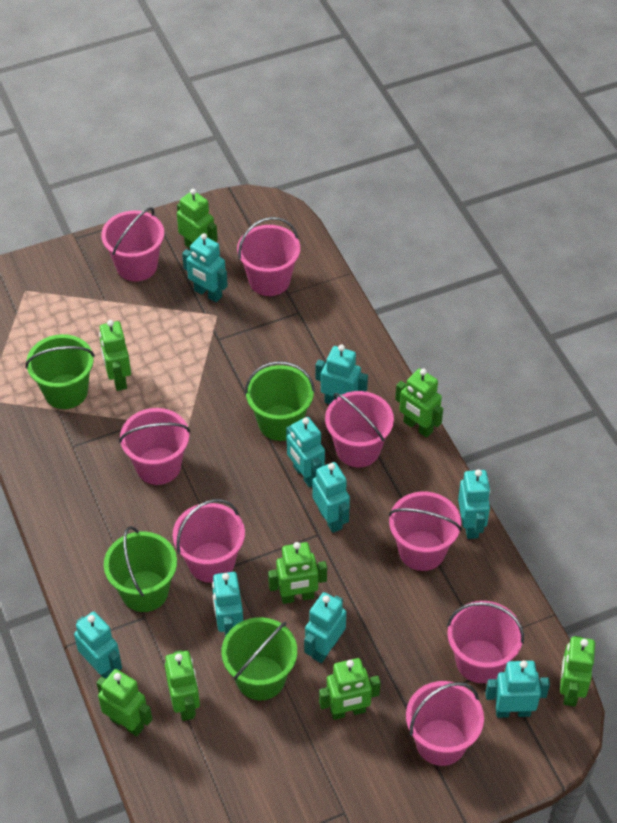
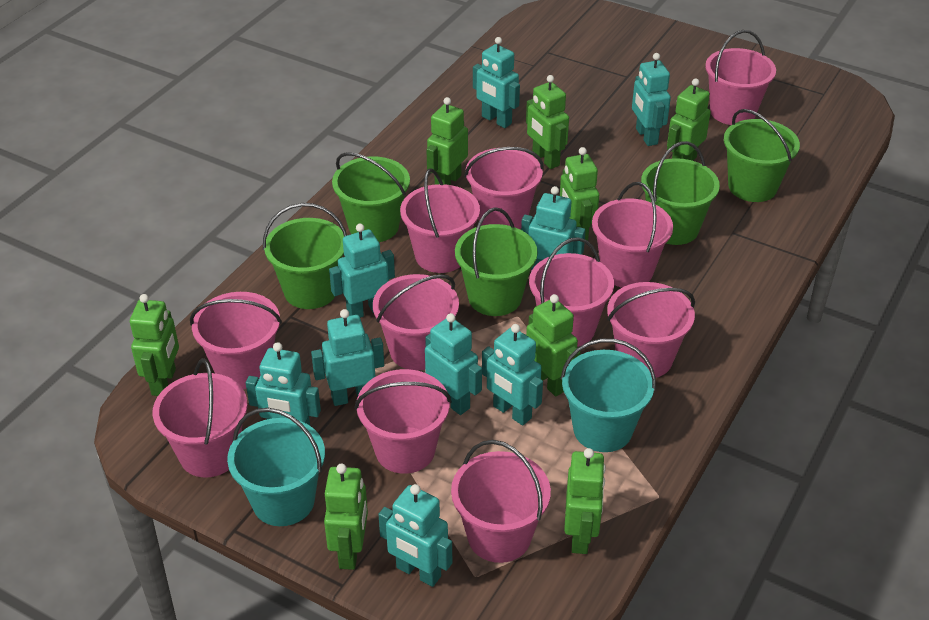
green bucket: 4 -> 5
pink bucket: 8 -> 11
turquoise bucket: 0 -> 2

